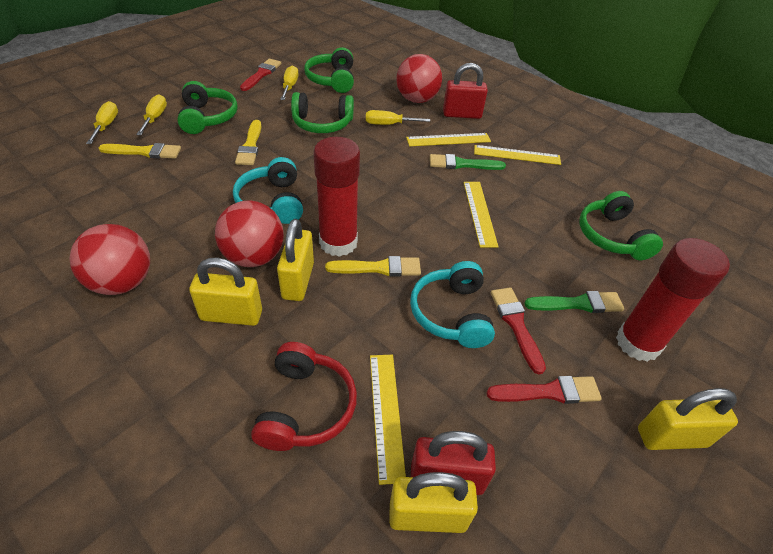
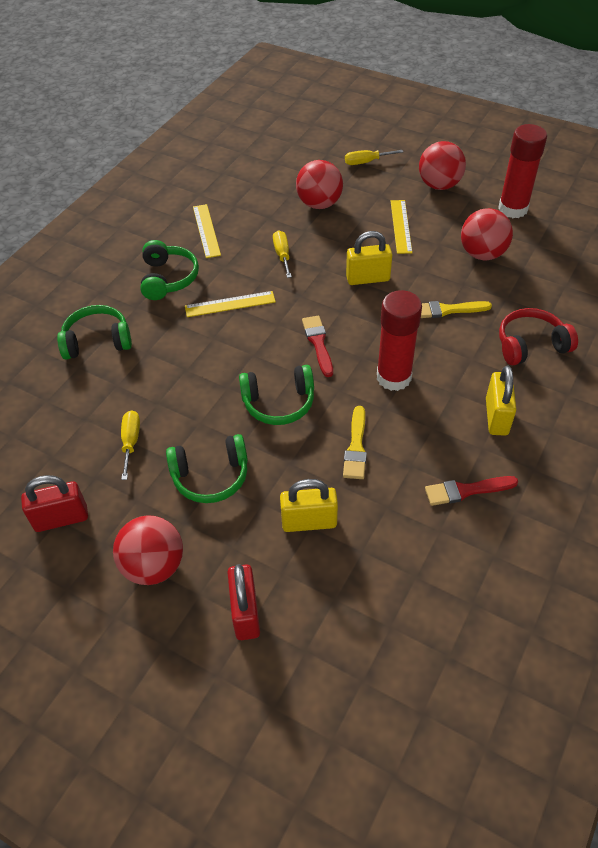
green brush: 2 -> 0
red ball: 3 -> 4
red brush: 3 -> 2
turquoise headphones: 2 -> 0
yellow brush: 3 -> 2
yellow padlock: 4 -> 3
yellow ruler: 4 -> 3
yellow screwdriver: 4 -> 3

